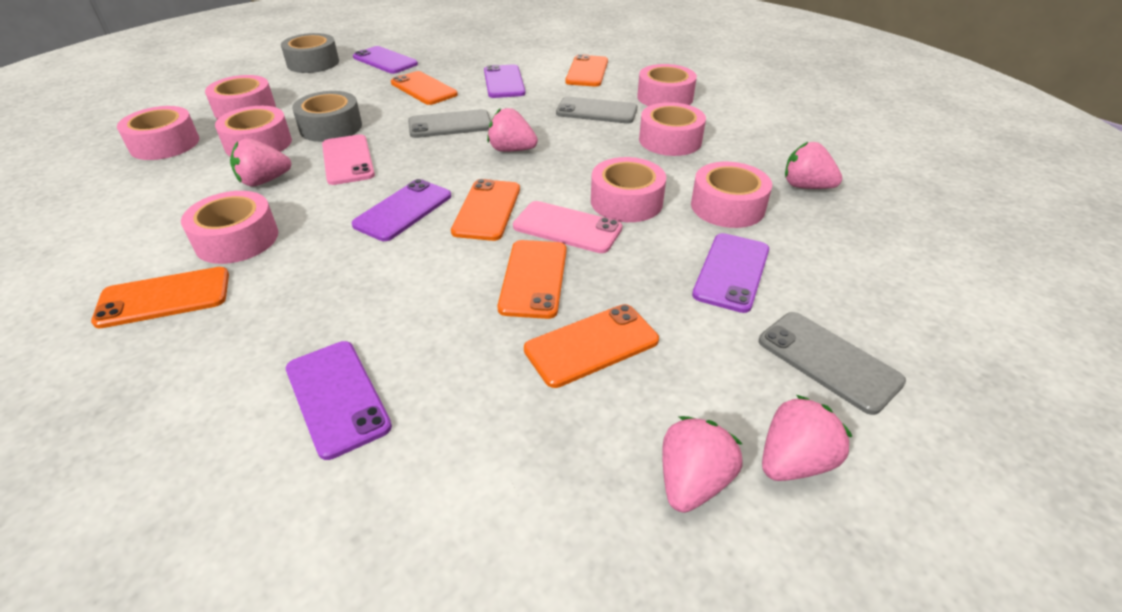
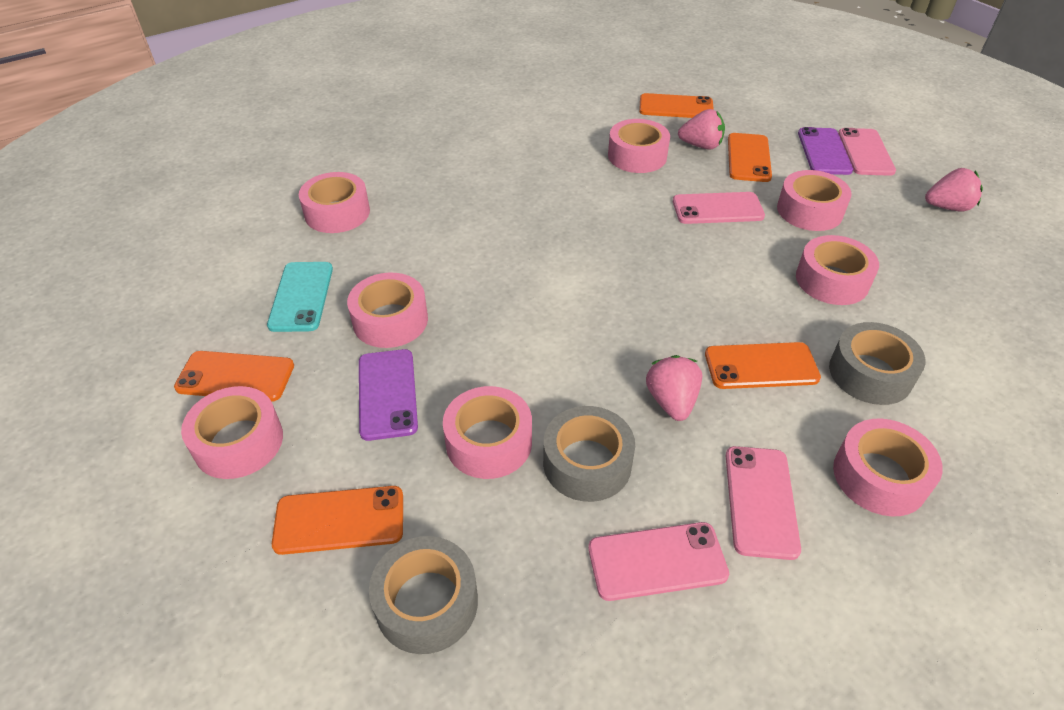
grey phone: 3 -> 0
grey tape: 2 -> 3
orange phone: 6 -> 5
pink phone: 2 -> 4
pink strawberry: 5 -> 3
purple phone: 5 -> 2
turquoise phone: 0 -> 1

